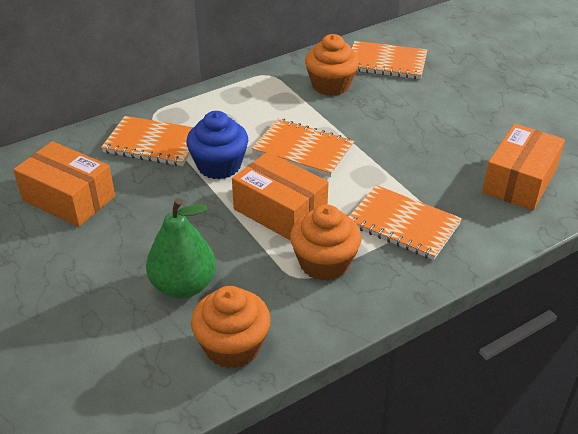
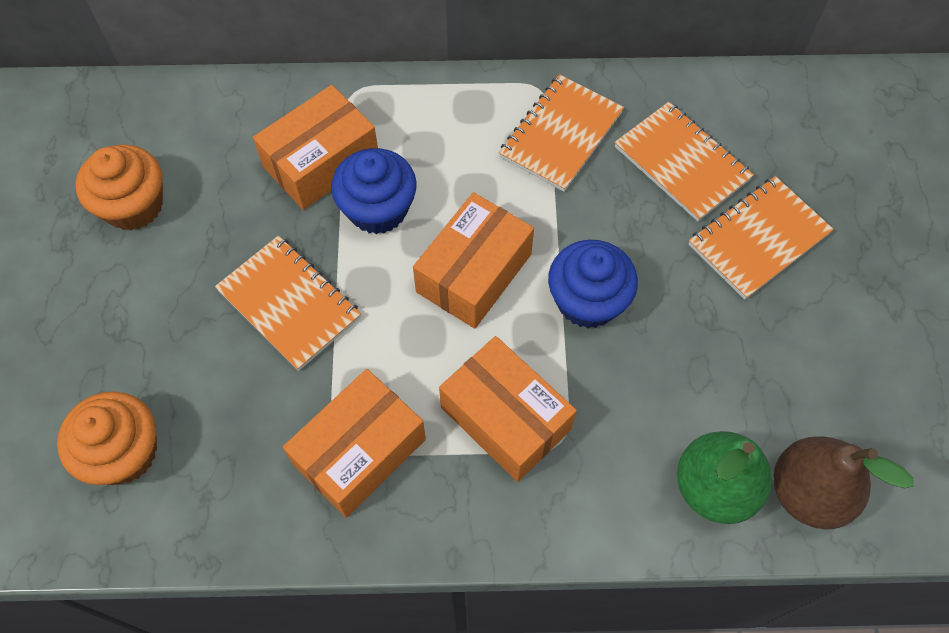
blue cupcake: 1 -> 2
brown pear: 0 -> 1
orange box: 3 -> 4
orange cupcake: 3 -> 2

